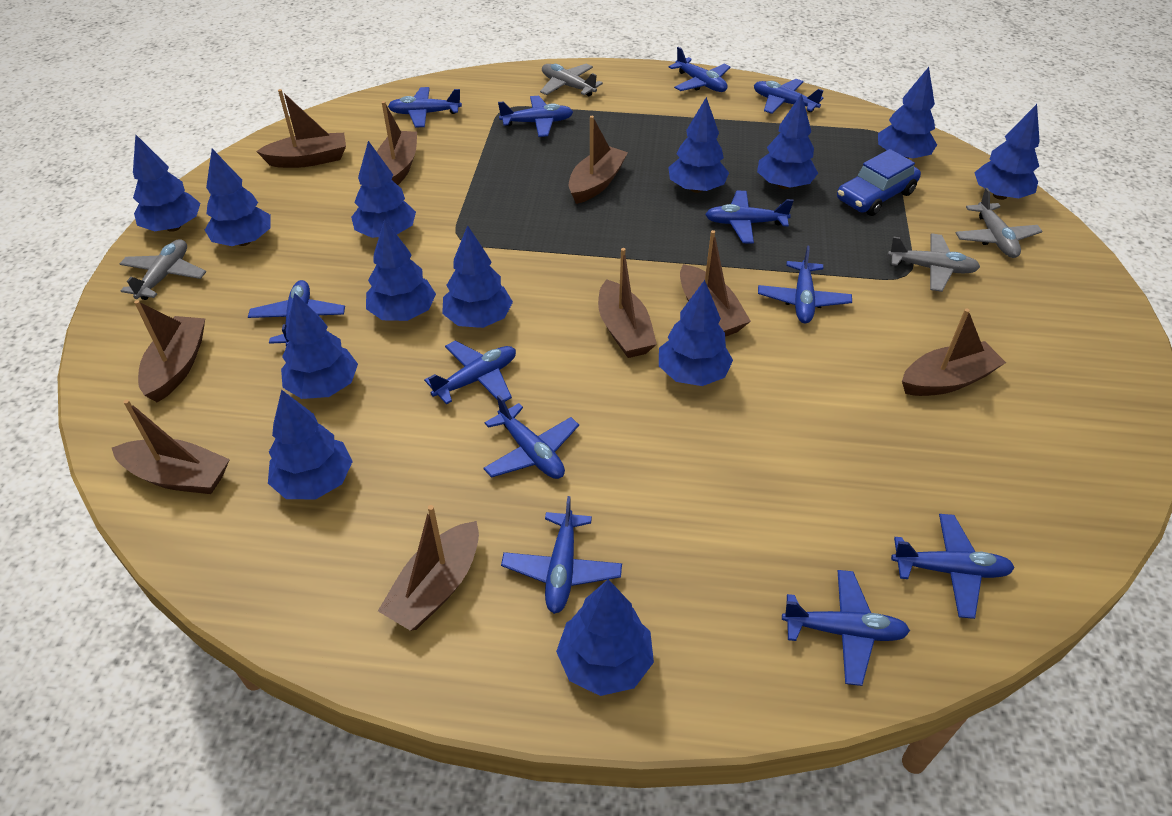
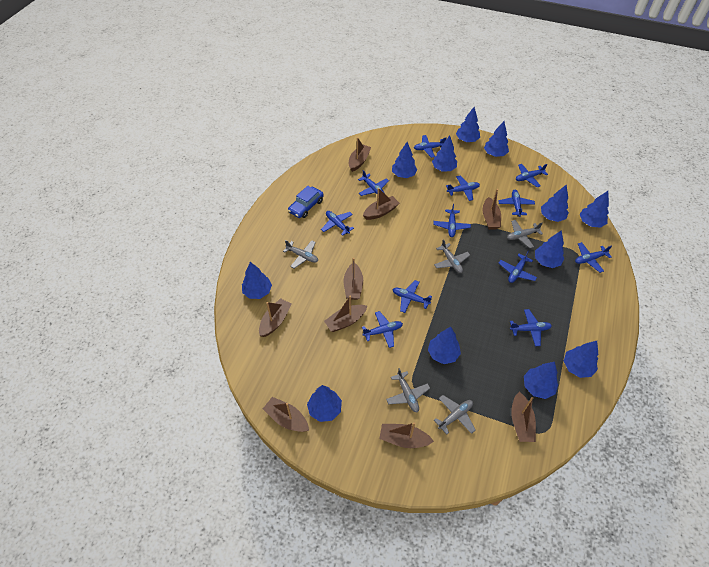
blue tree: 13 -> 12
grey plane: 4 -> 5

